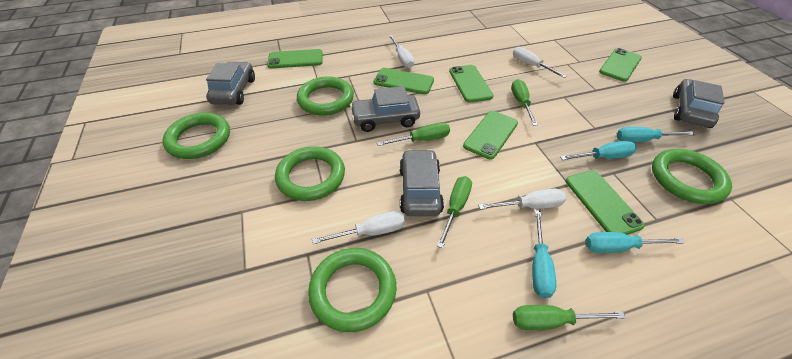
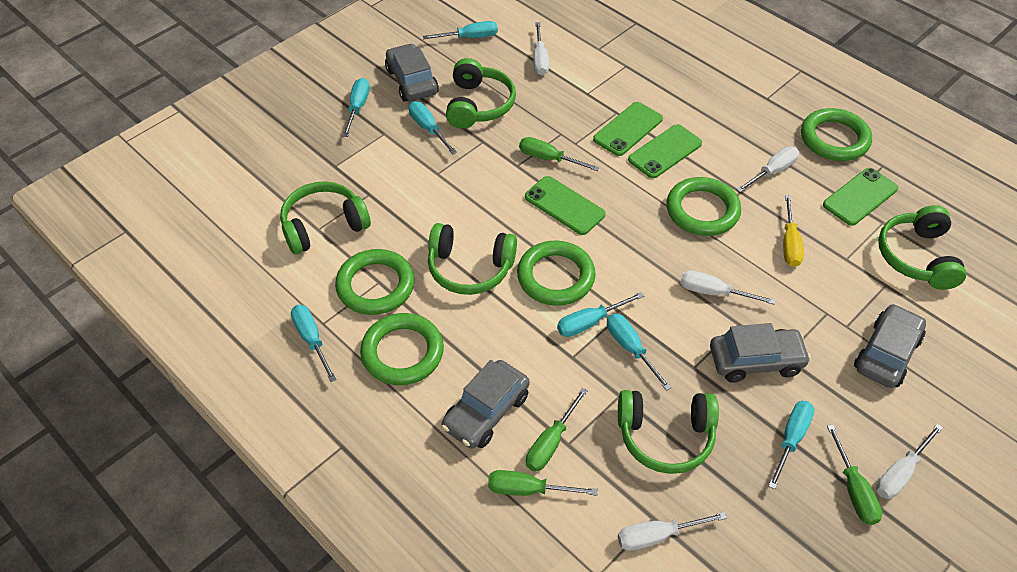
green headphones: 0 -> 5
green phone: 6 -> 4
turquoise screwdriver: 4 -> 7
white screwdriver: 4 -> 5
yellow screwdriver: 0 -> 1

